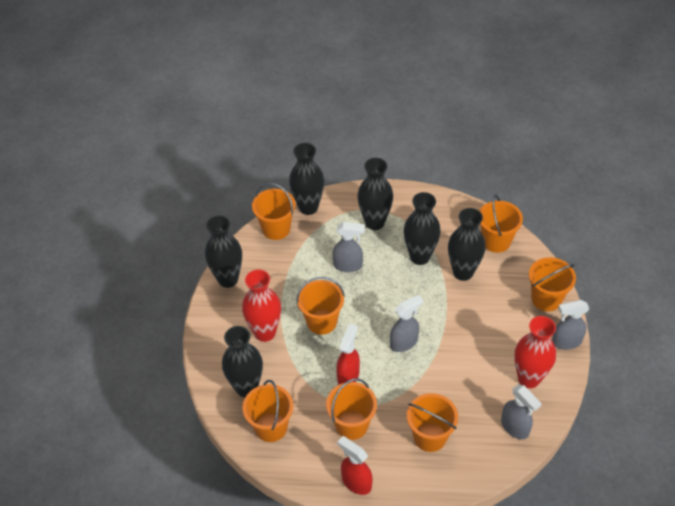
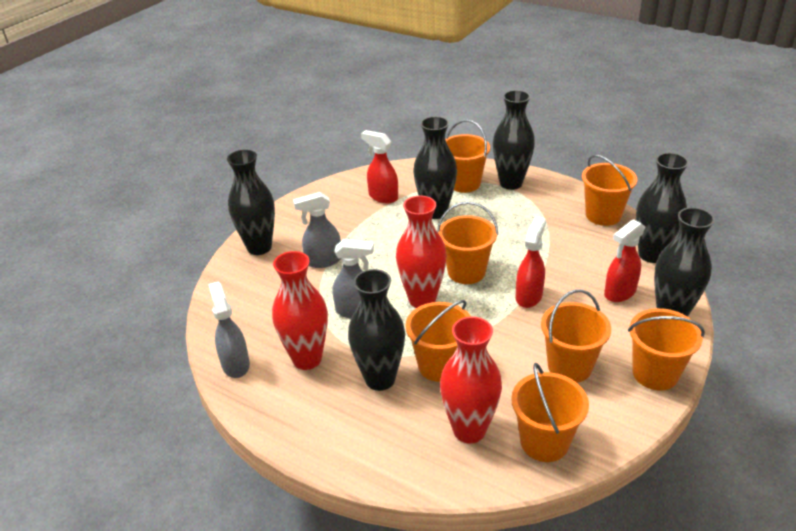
grey spray bottle: 4 -> 3
red spray bottle: 2 -> 3
red vase: 2 -> 3

